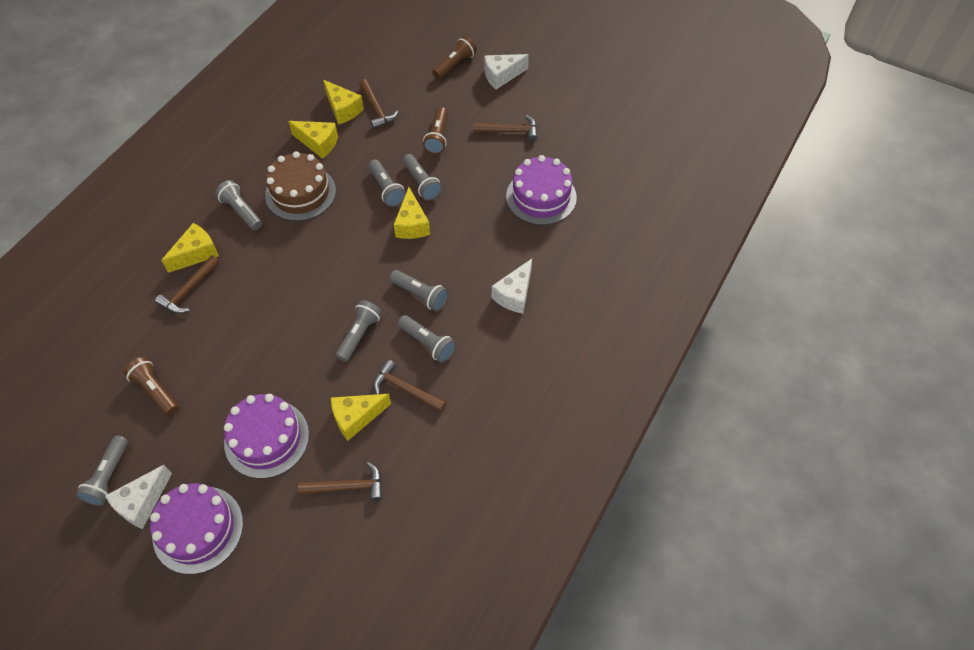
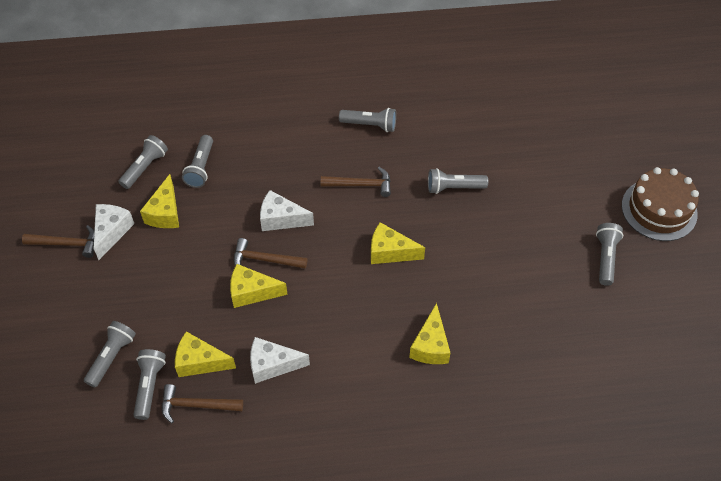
brown flashlight: 3 -> 0
brown hammer: 5 -> 4
purple cake: 3 -> 0

